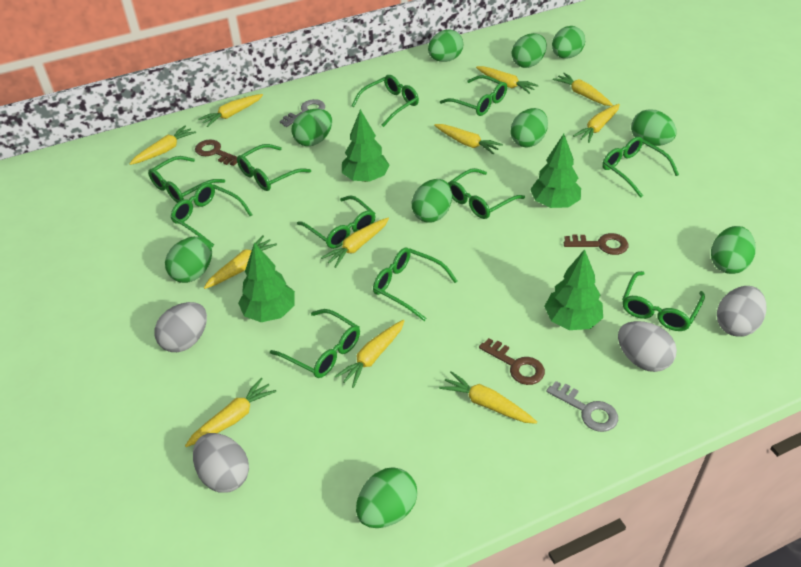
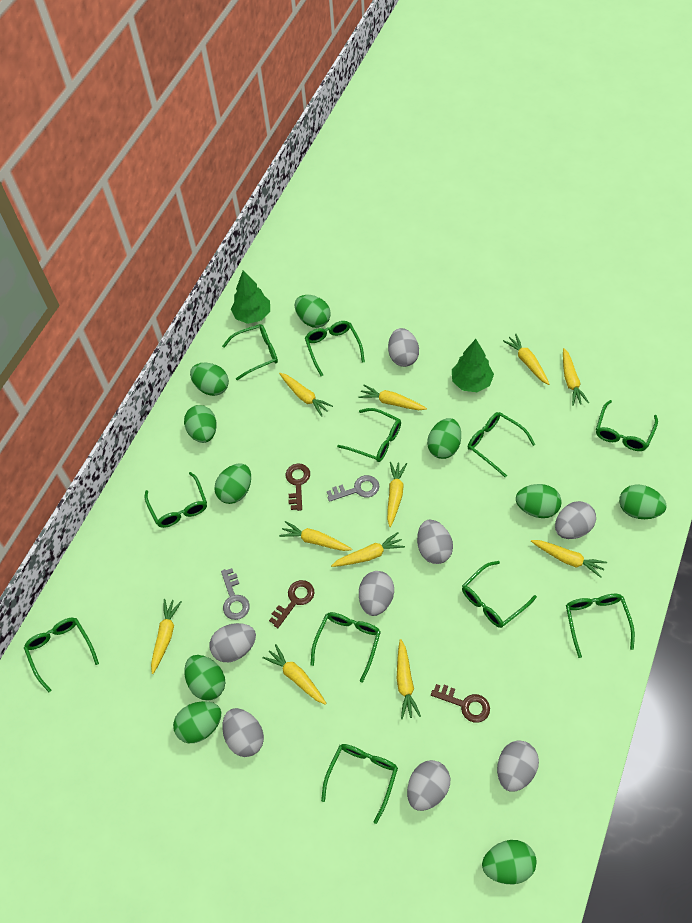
green tree: 4 -> 2
grey egg: 4 -> 8

